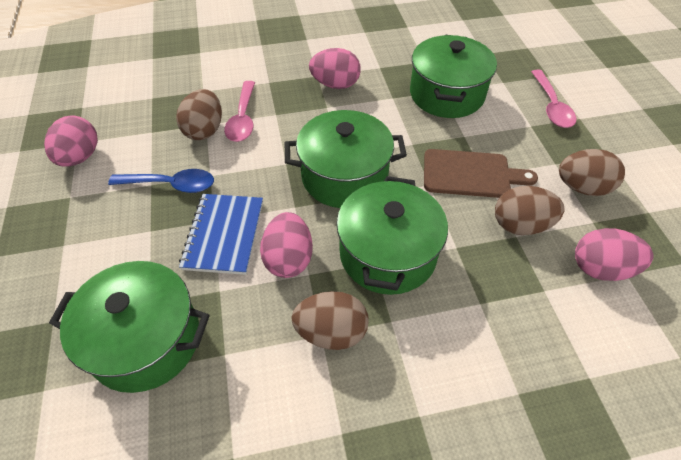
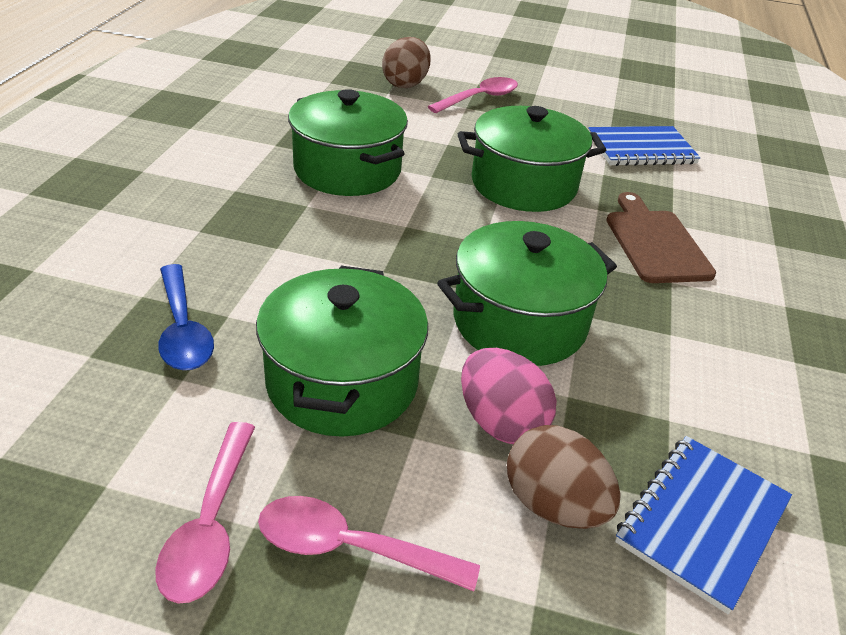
blue notebook: 1 -> 2
brown egg: 4 -> 2
pink egg: 4 -> 1
pink spoon: 2 -> 3

